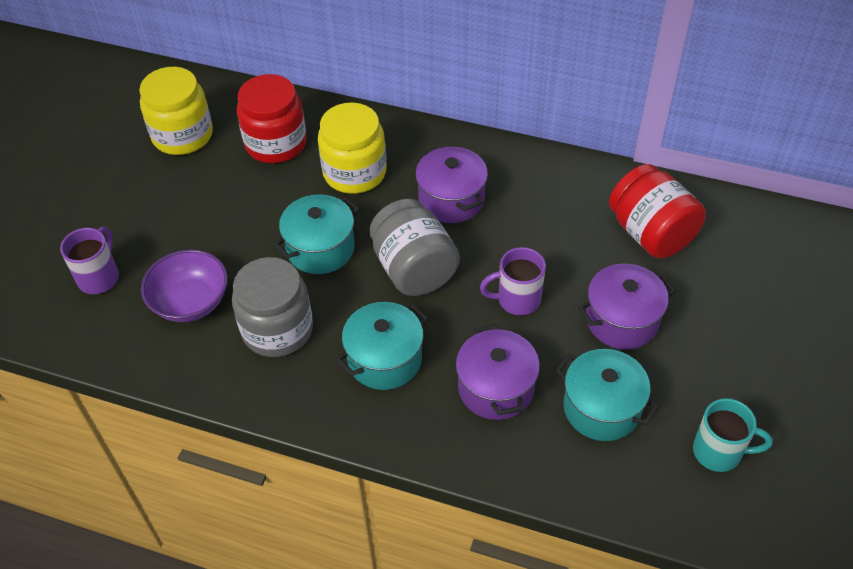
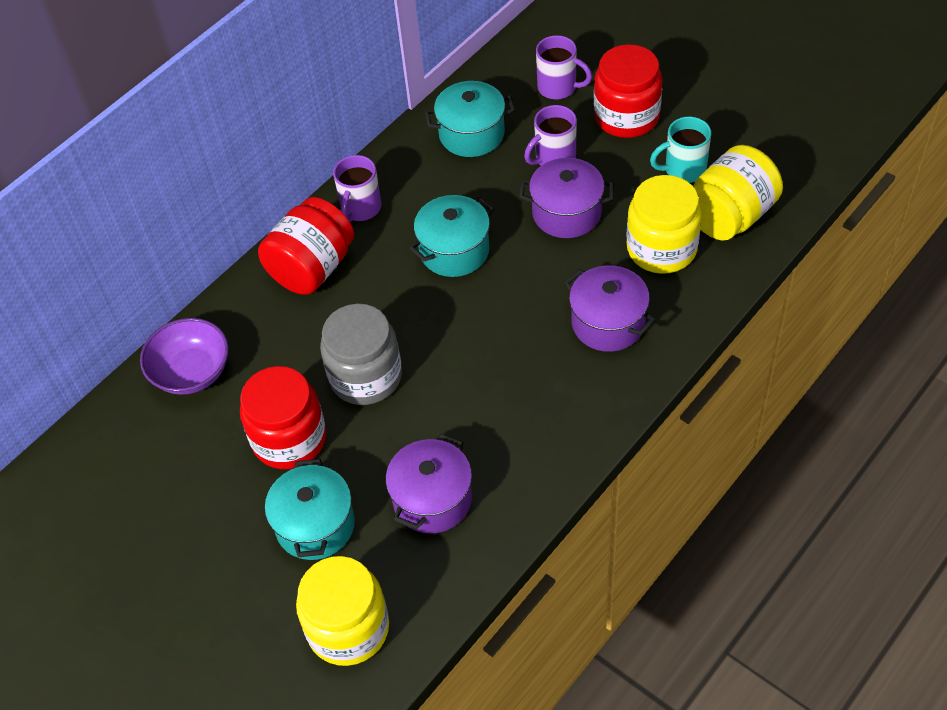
grey jar: 2 -> 1
purple mug: 2 -> 3
red jar: 2 -> 3
yellow jar: 2 -> 3

